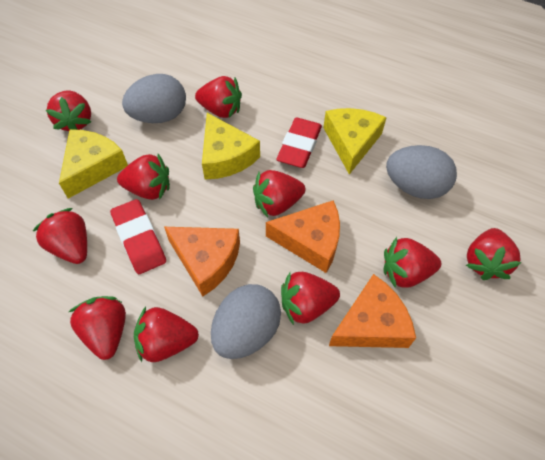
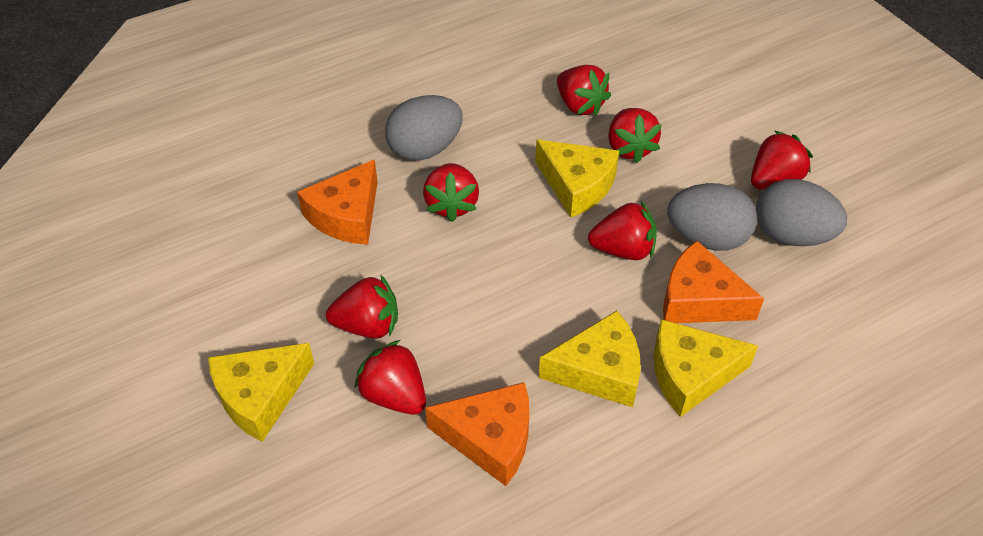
red eraser: 2 -> 0
red strawberry: 10 -> 7
yellow cheese: 3 -> 4

